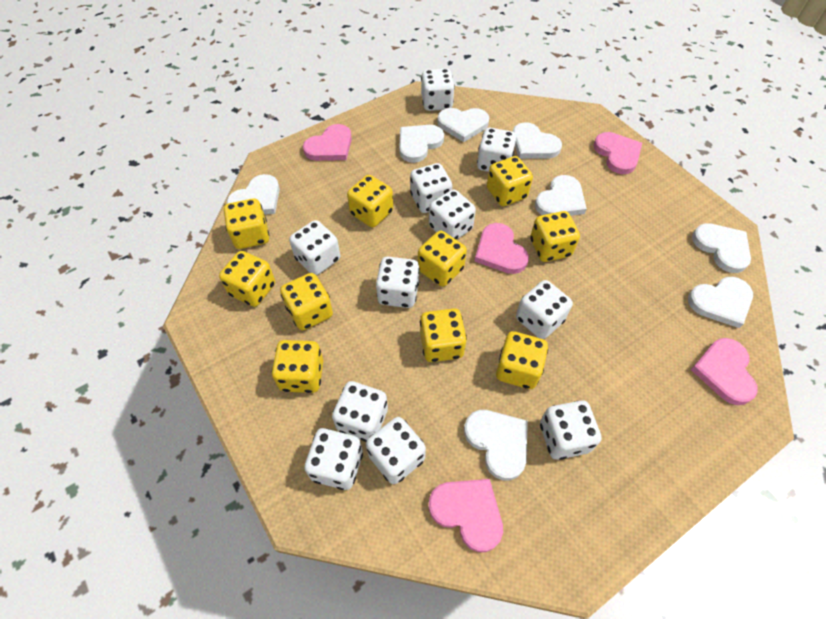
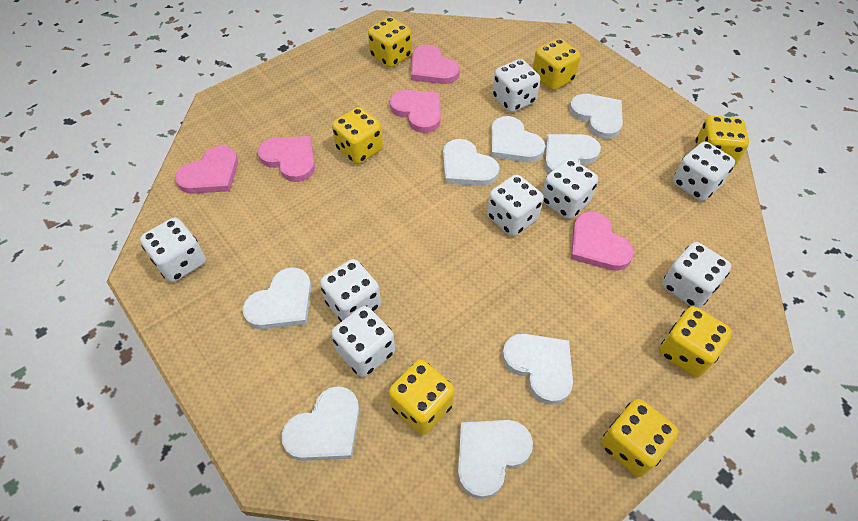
white dice: 11 -> 8
yellow dice: 10 -> 7

